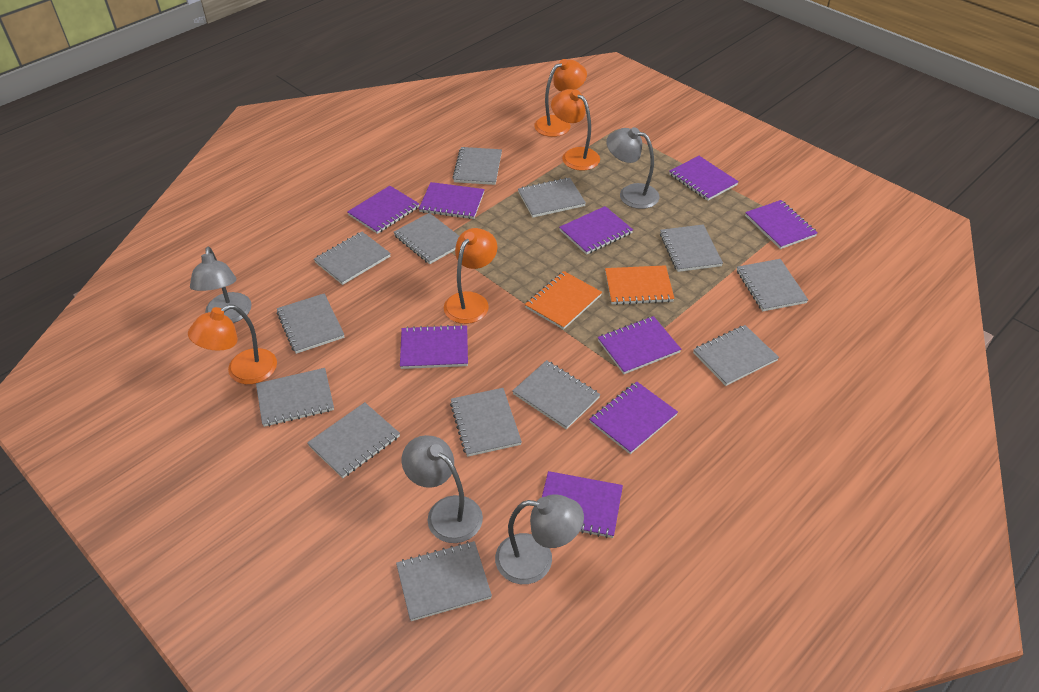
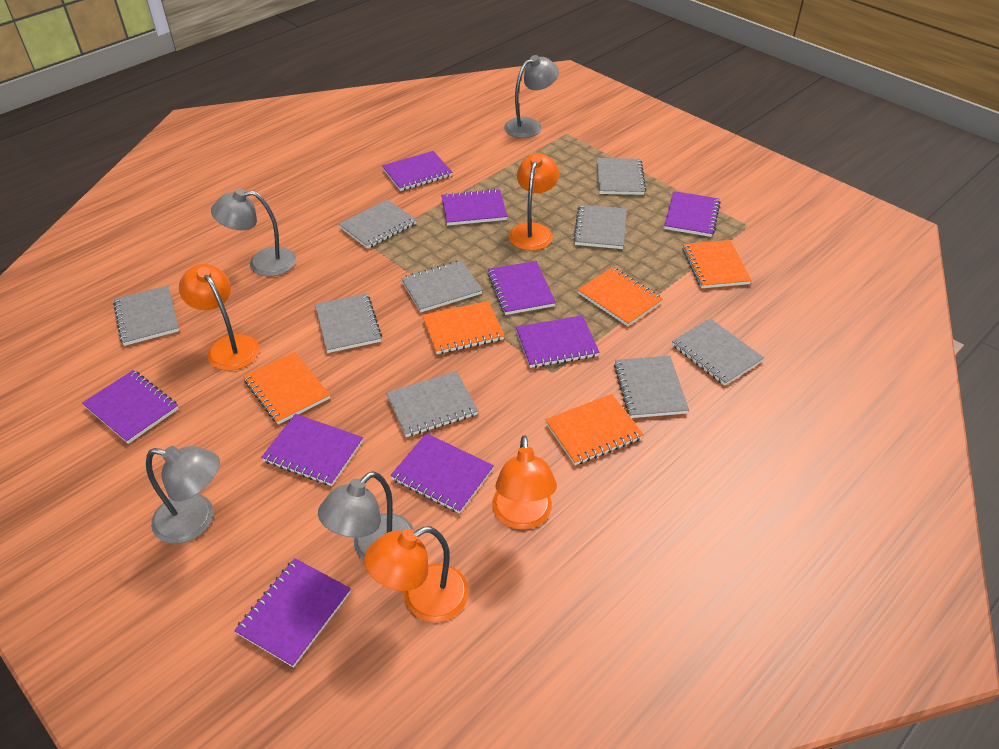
grey notebook: 13 -> 9
orange notebook: 2 -> 5

